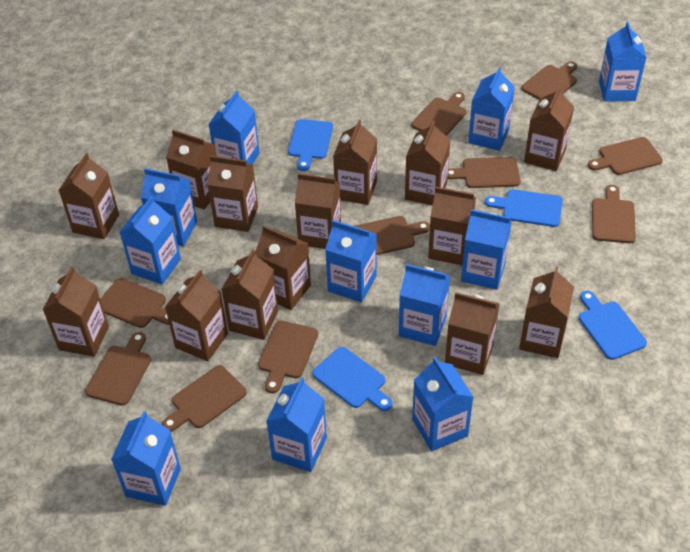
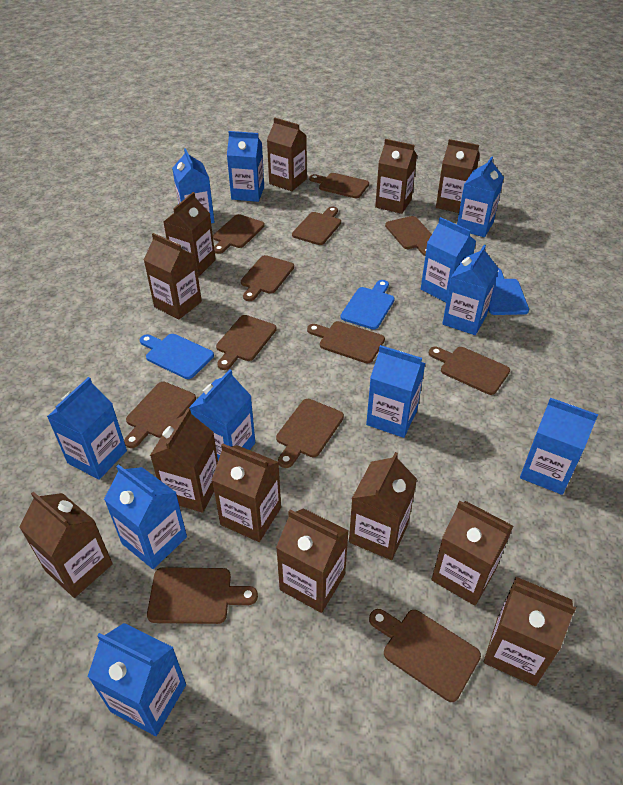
blue cutting board: 4 -> 3
brown carton: 14 -> 12
brown cutting board: 10 -> 12

